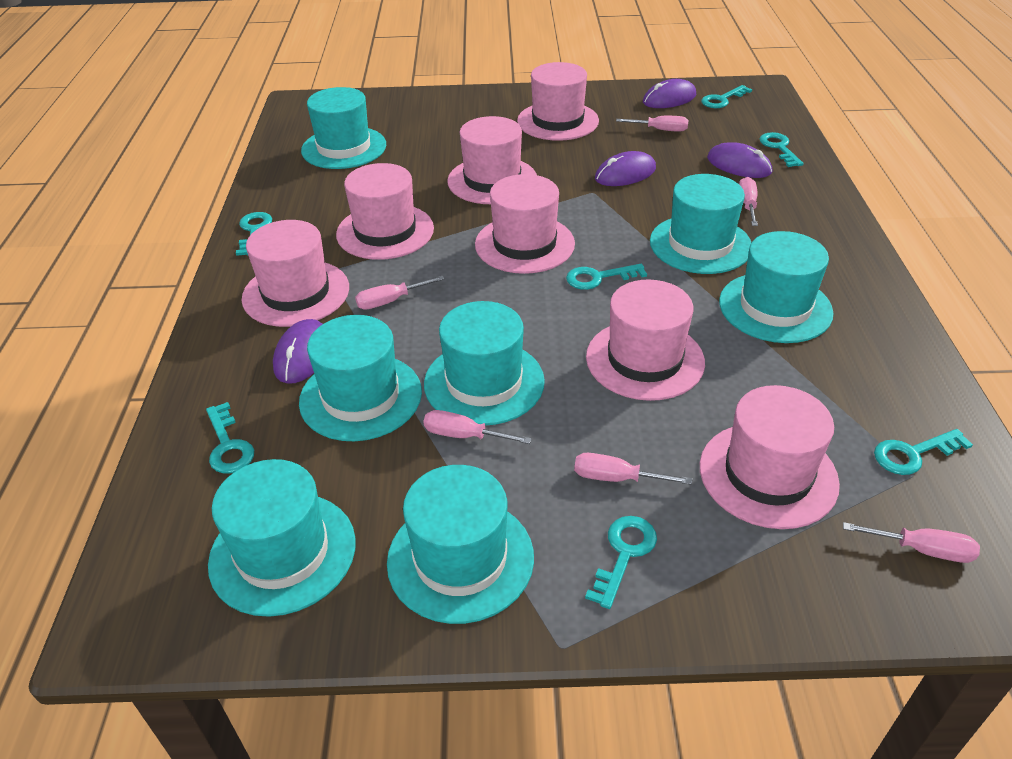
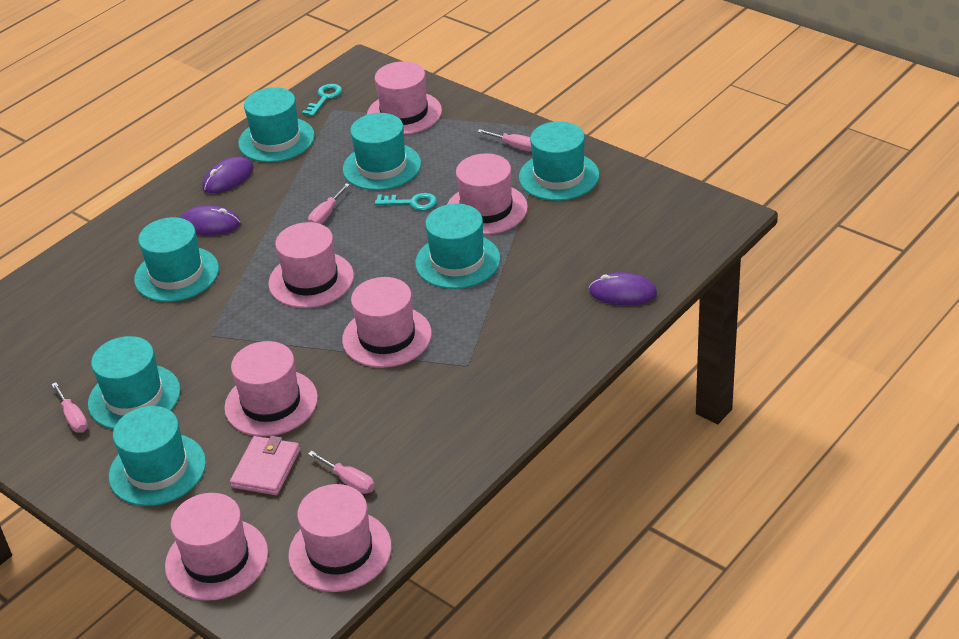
pink screwdriver: 6 -> 4
pink wallet: 0 -> 1
purple mouse: 4 -> 3
turquoise key: 7 -> 2

